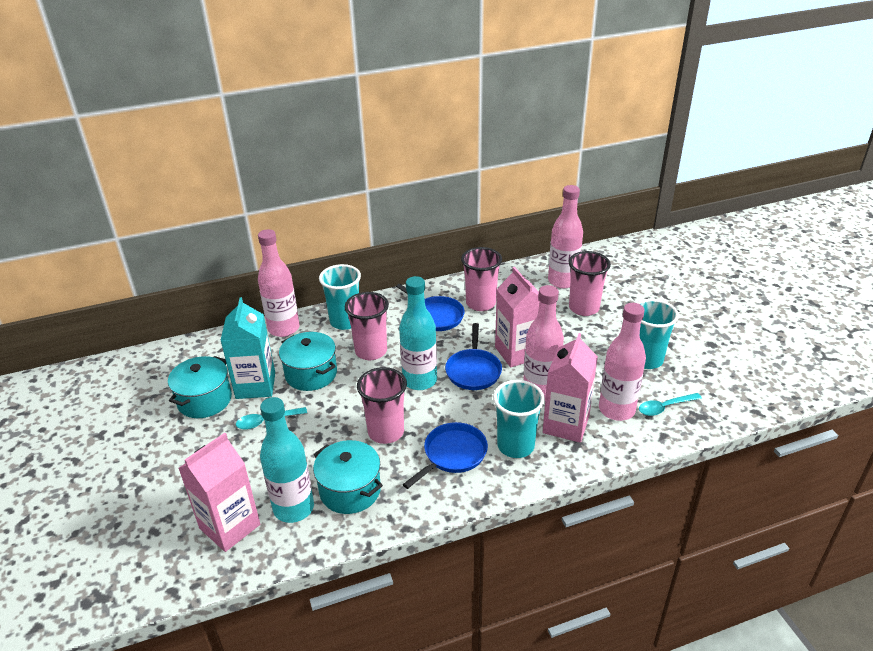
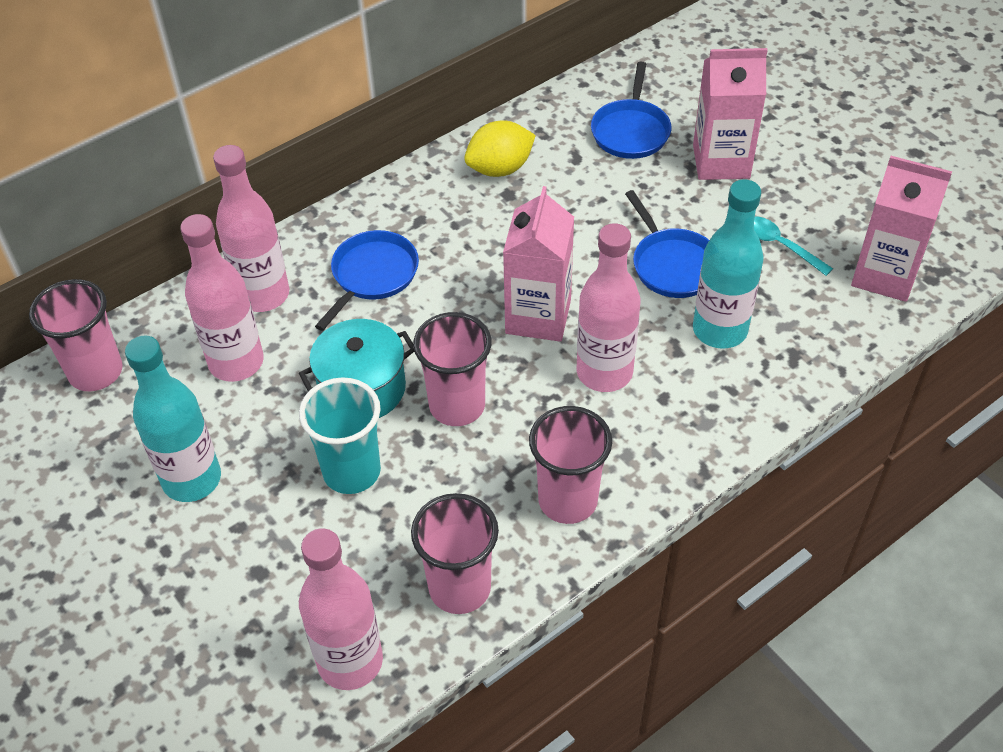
turquoise carton: 1 -> 0
turquoise cup: 3 -> 1
turquoise pot: 3 -> 1
turquoise spoon: 2 -> 1
yellow lemon: 0 -> 1

